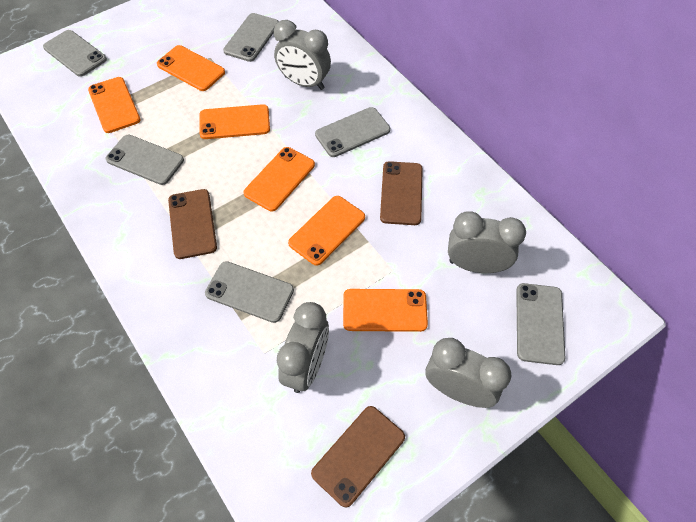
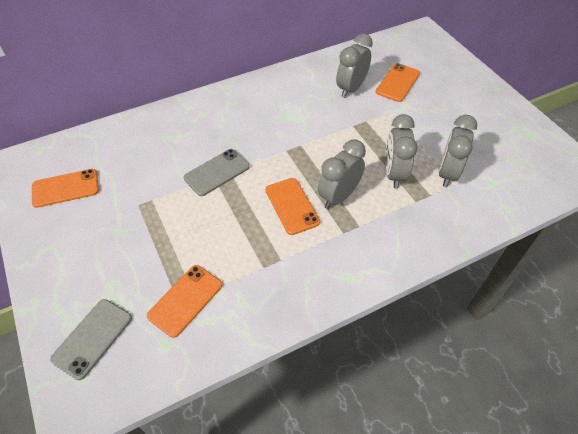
brown phone: 3 -> 0
grey phone: 6 -> 2
orange phone: 6 -> 4

